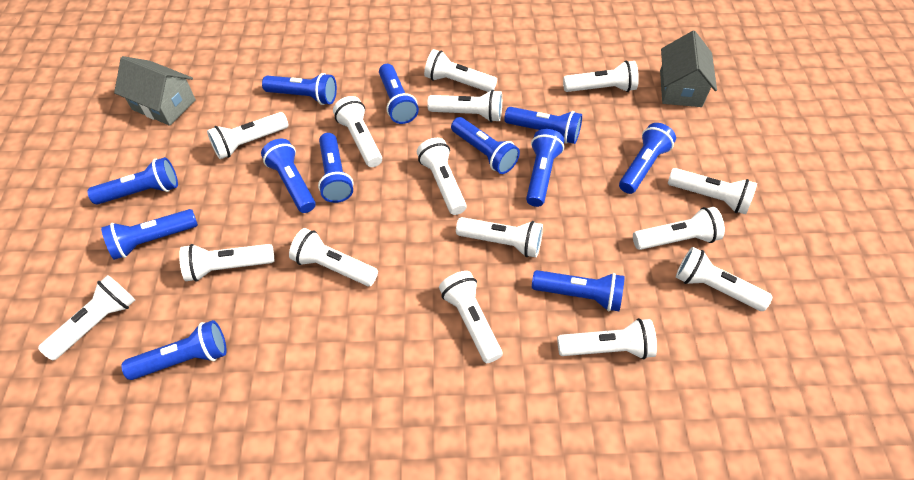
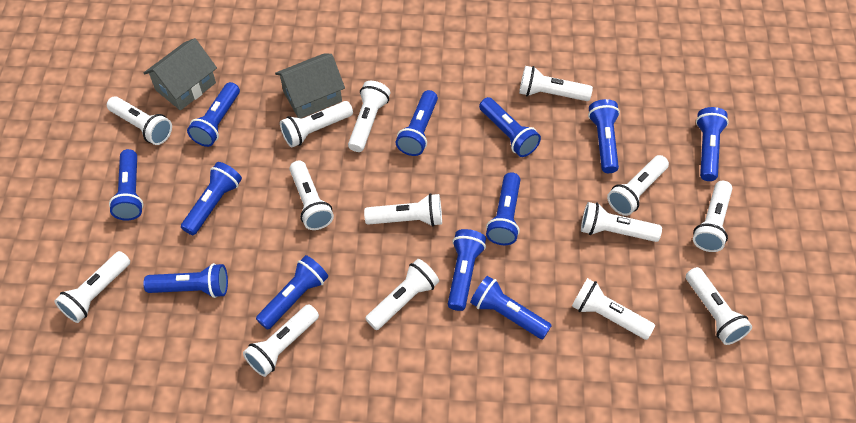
white flashlight: 15 -> 14

